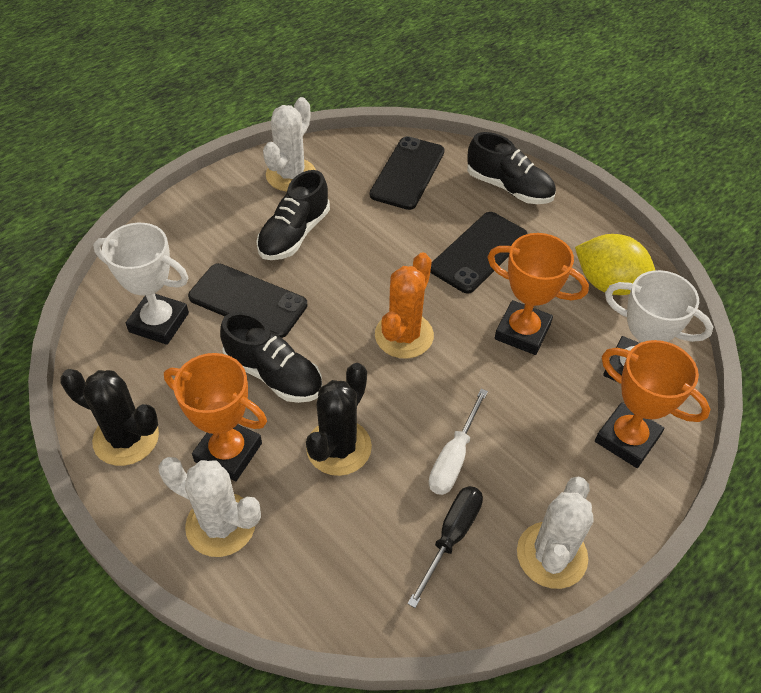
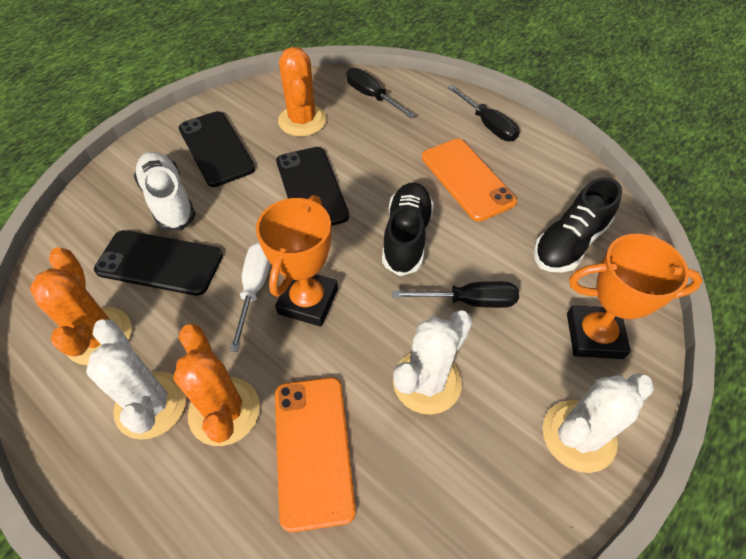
black cactus: 2 -> 0
black screwdriver: 1 -> 3
black shoe: 3 -> 2
orange cactus: 1 -> 3
orange phone: 0 -> 2
orange trophy: 3 -> 2
white shoe: 0 -> 1
white trophy: 2 -> 0
yellow lemon: 1 -> 0

